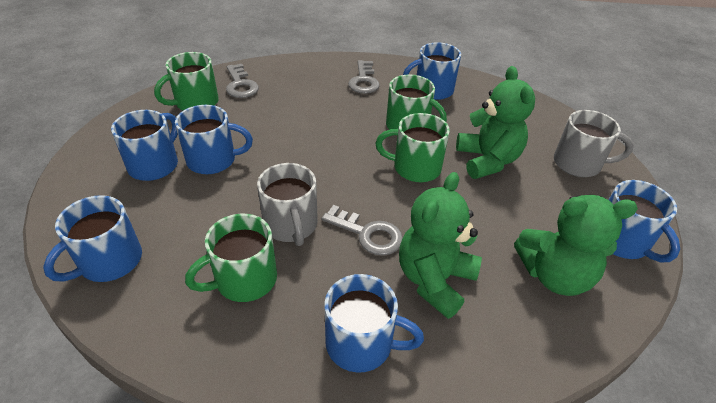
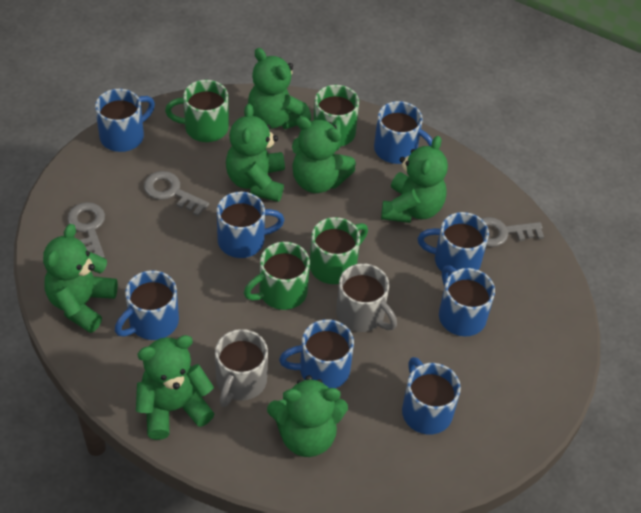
blue mug: 6 -> 8
green teddy bear: 3 -> 7

